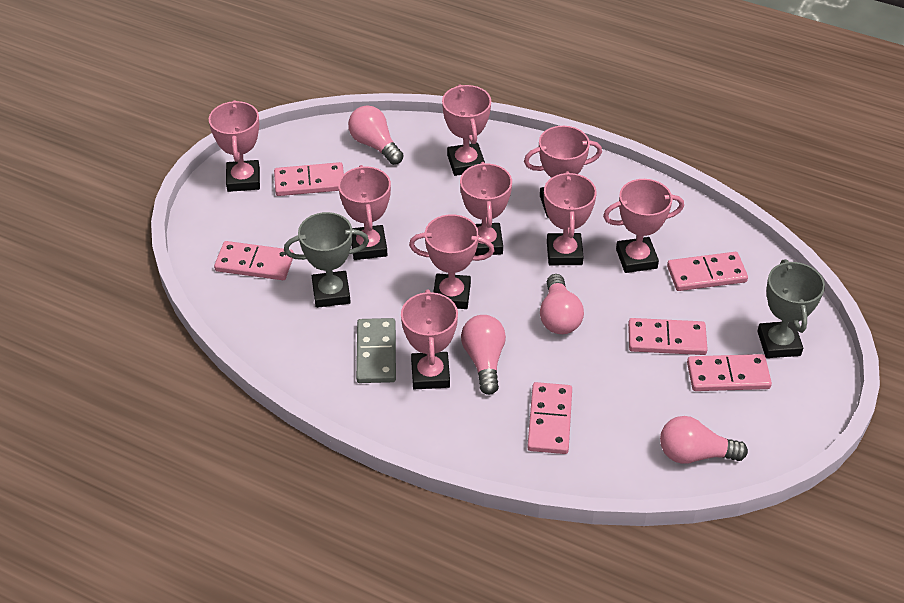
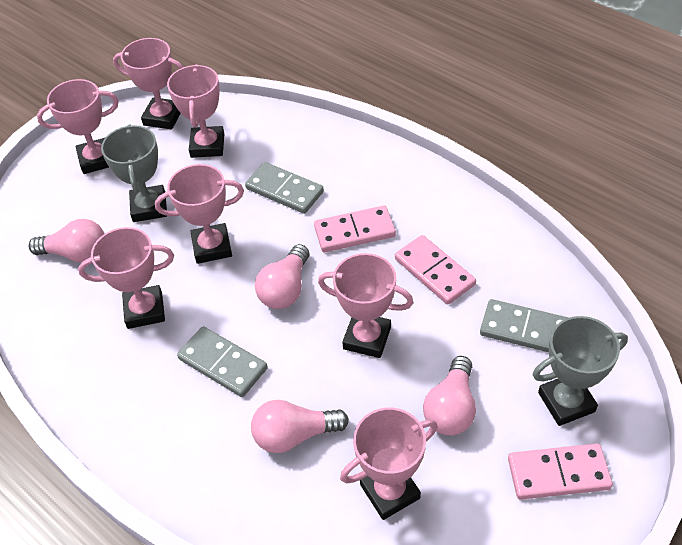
grey domino: 1 -> 3
pink domino: 6 -> 3
pink trophy: 9 -> 7

